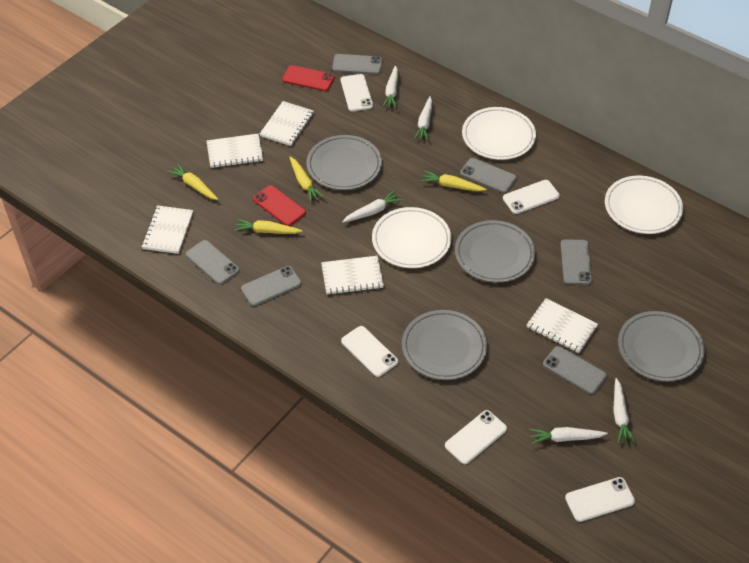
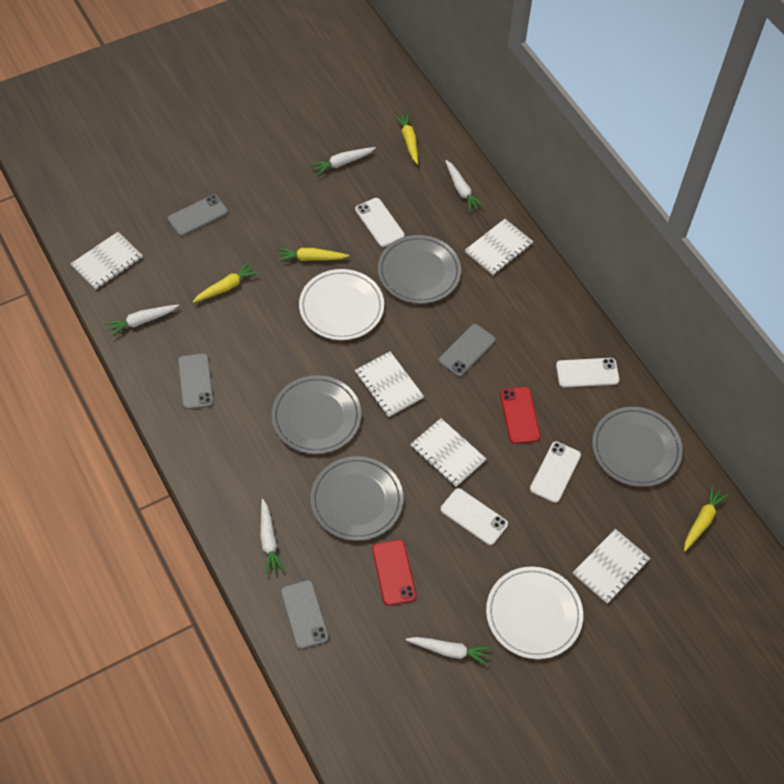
grey phone: 6 -> 4
white phone: 5 -> 4
white plate: 3 -> 2

